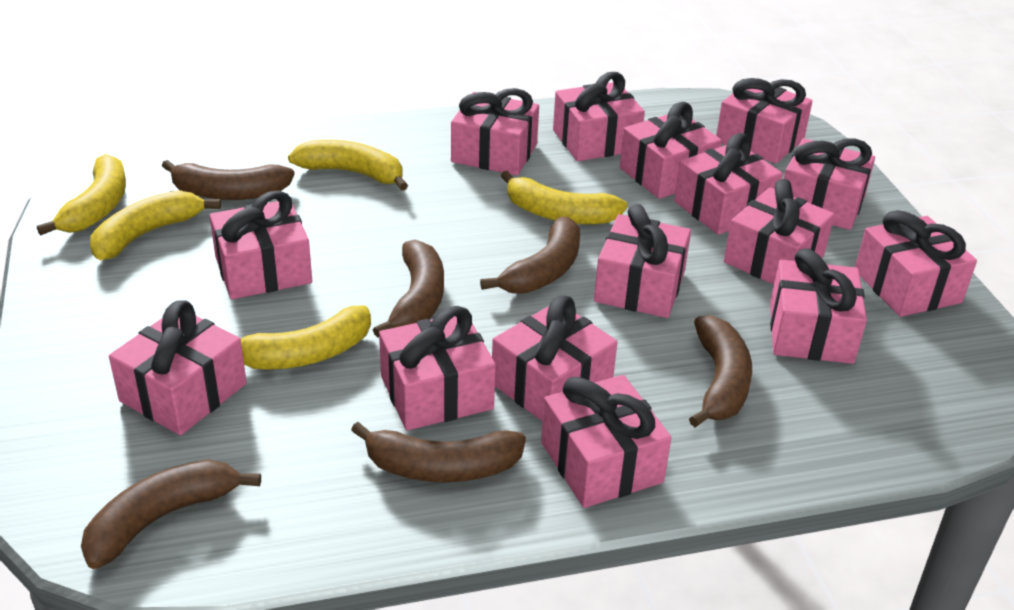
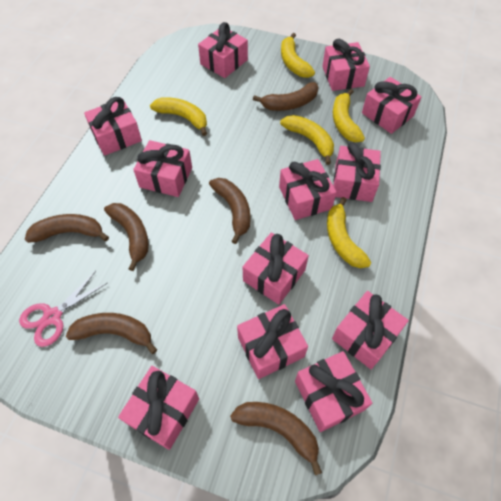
pink gift: 15 -> 12
pink scissors: 0 -> 1

